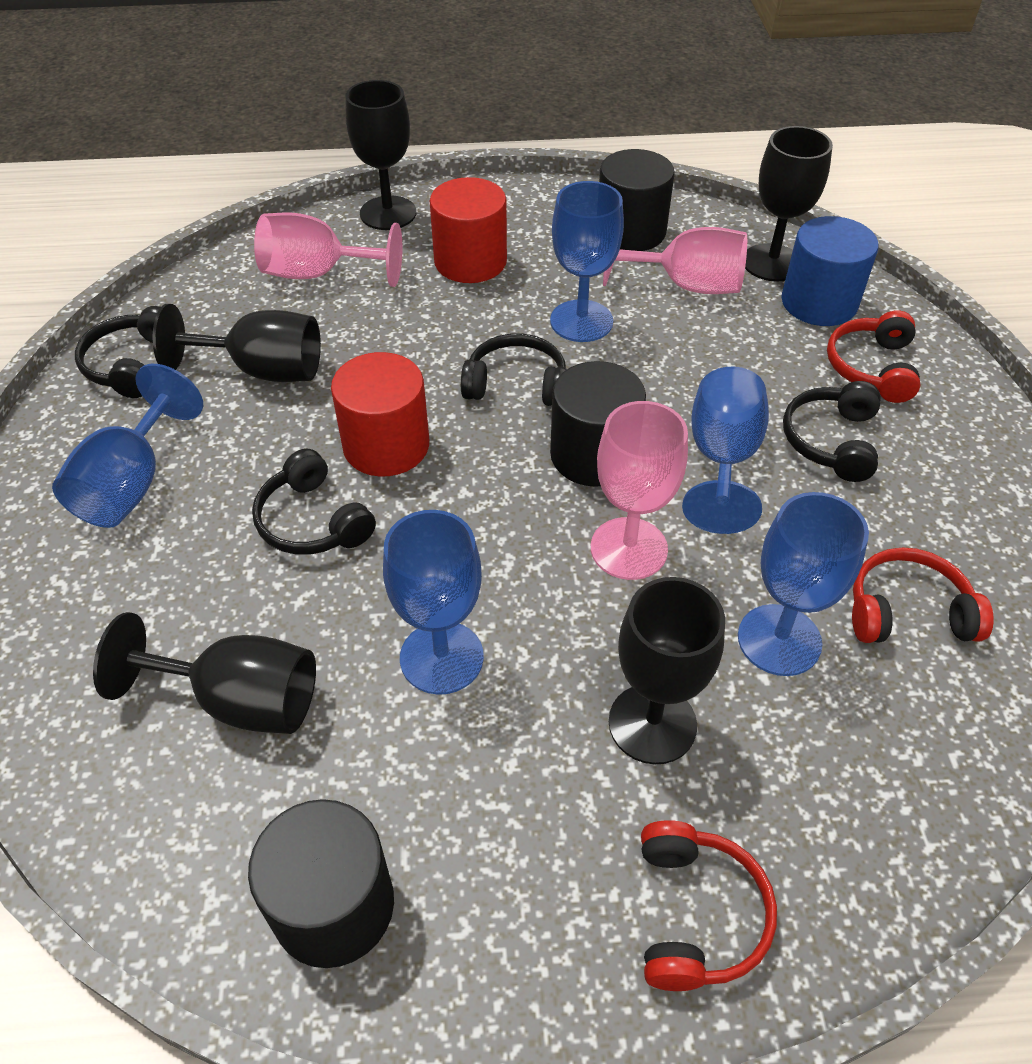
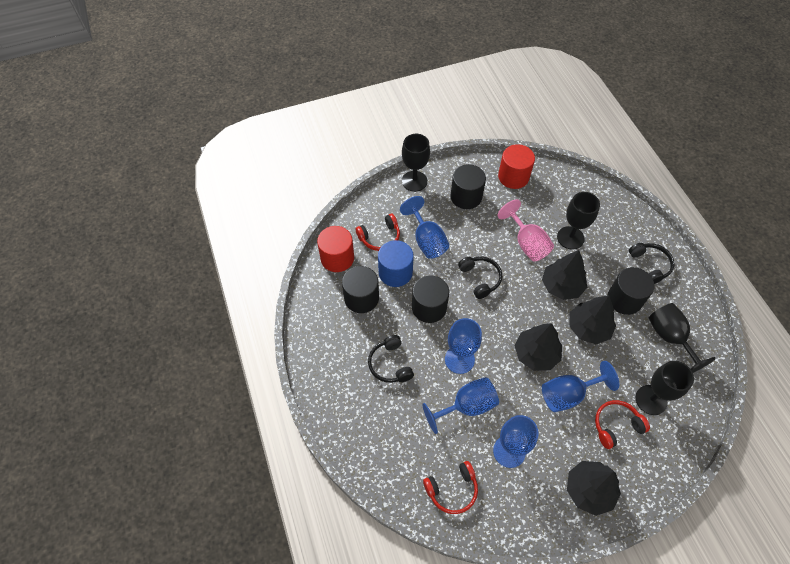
black cylinder: 3 -> 4
black goblet: 5 -> 4
black headphones: 4 -> 3
black tree: 0 -> 4
pink goblet: 3 -> 1

